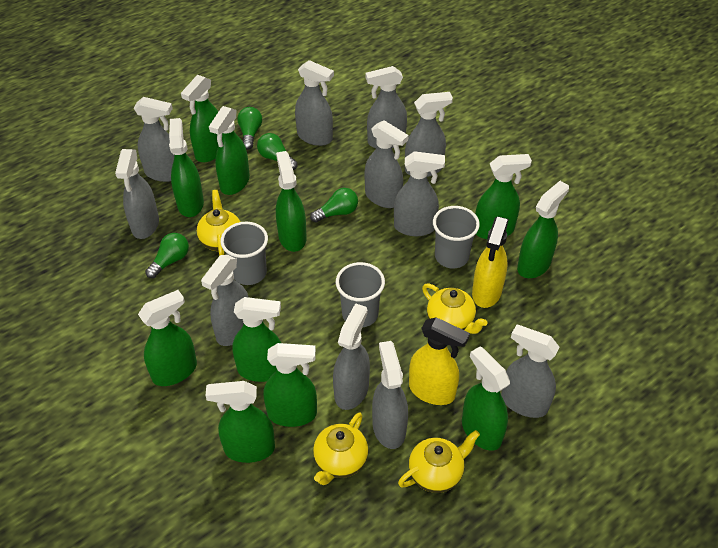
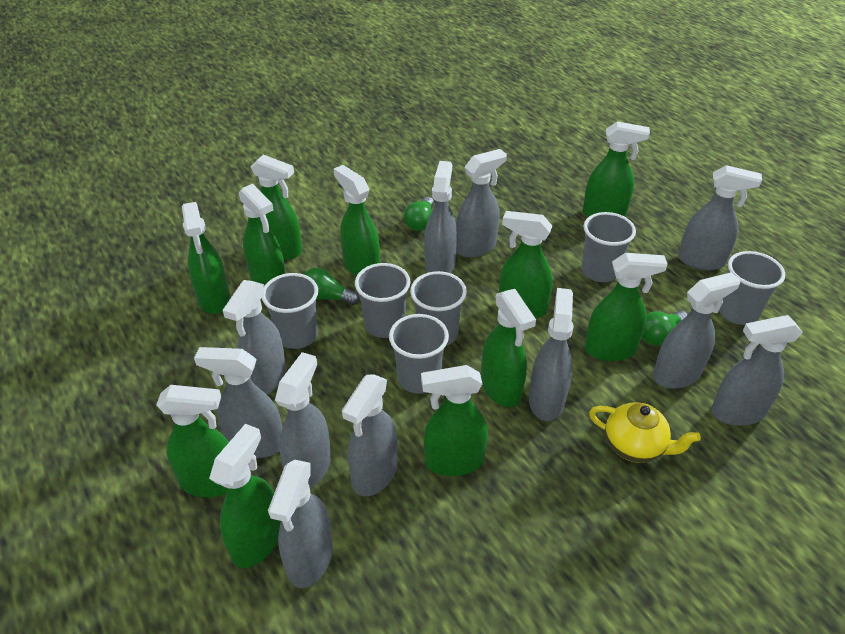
green light bulb: 4 -> 3
grey cup: 3 -> 6
yellow spray bottle: 2 -> 0
yellow teapot: 4 -> 1

